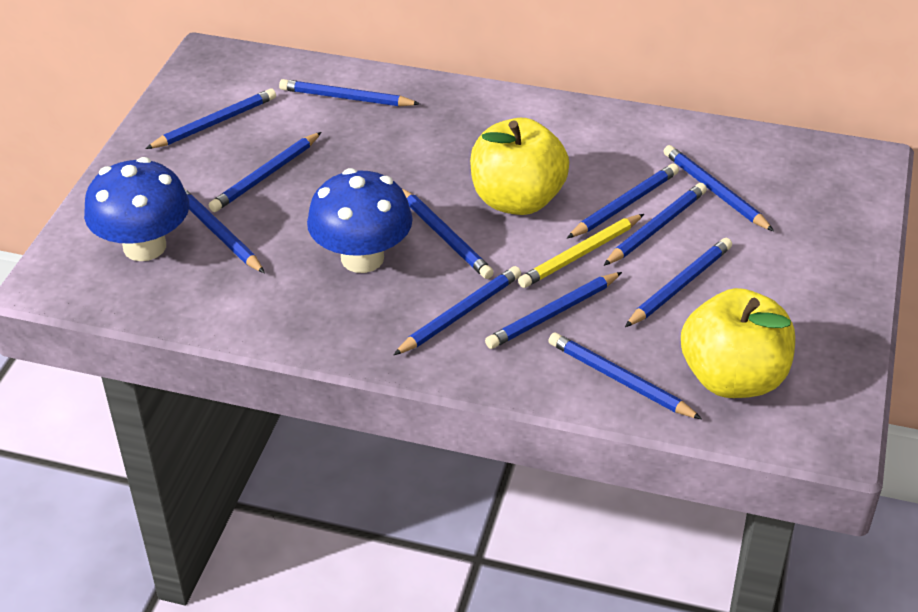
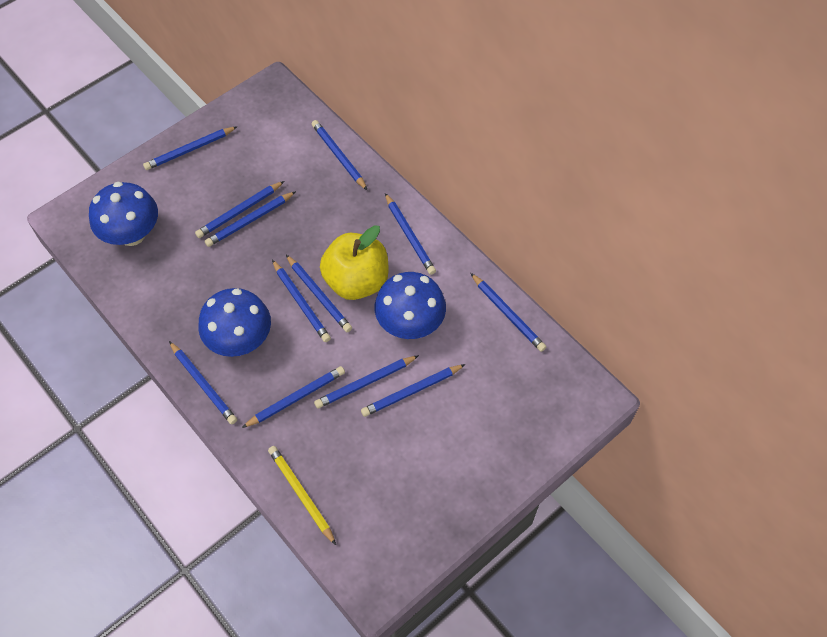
blue mushroom: 2 -> 3
yellow apple: 2 -> 1

